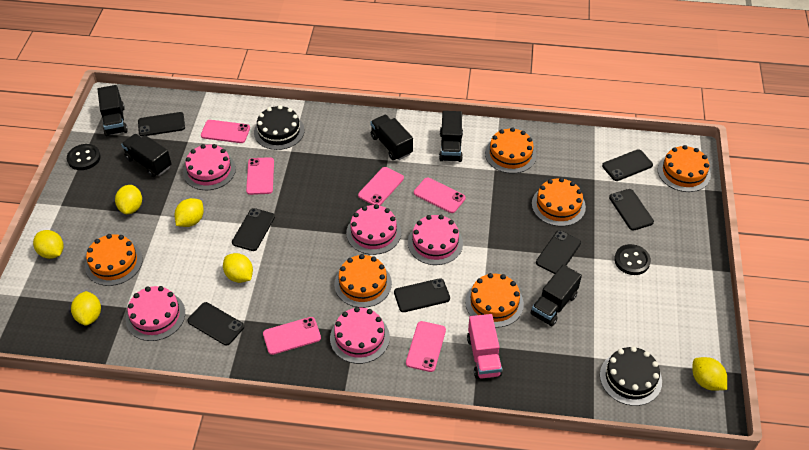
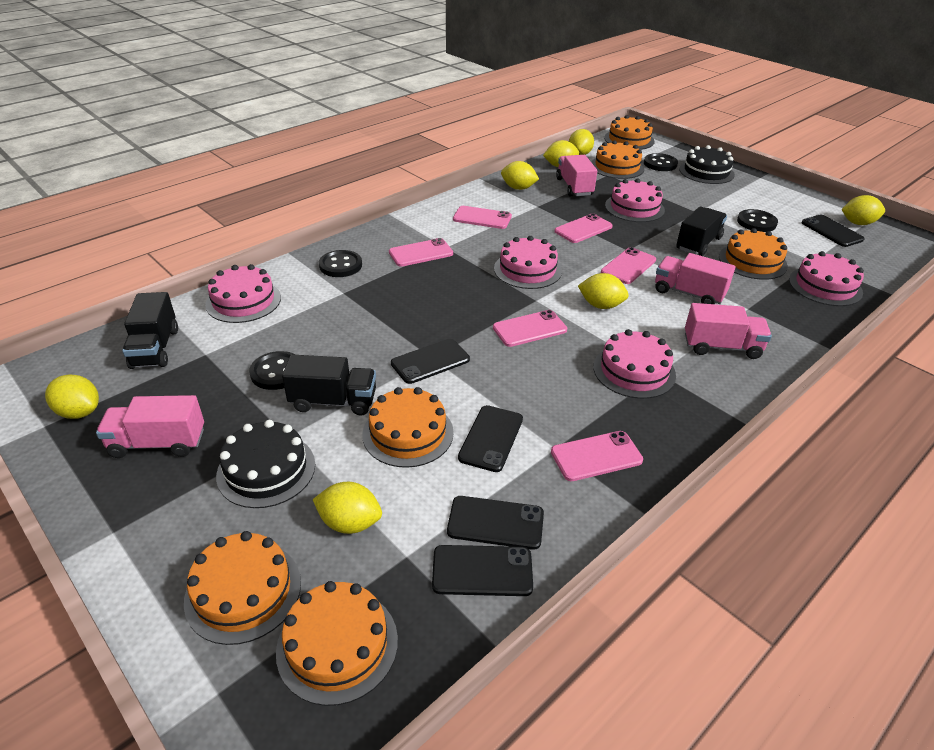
black button: 2 -> 4
black phone: 7 -> 5
black truck: 5 -> 3
pink truck: 1 -> 4
yellow lemon: 6 -> 7

